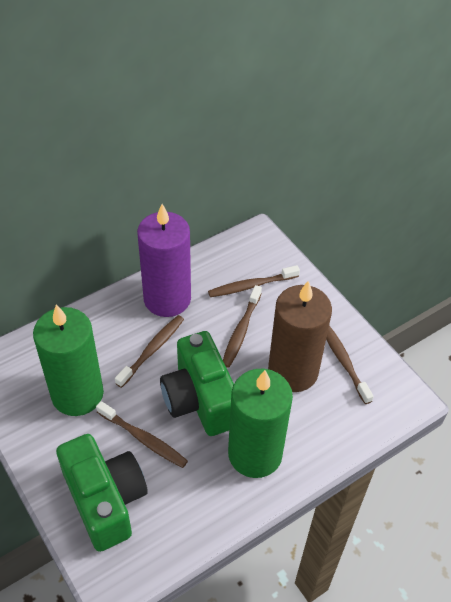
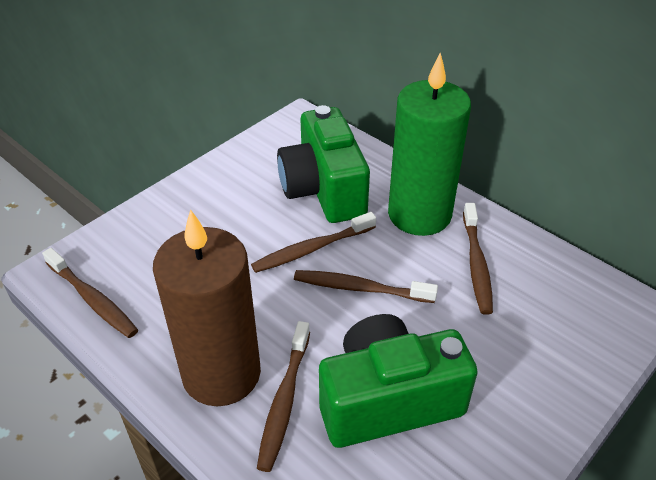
green candle: 2 -> 1
purple candle: 1 -> 0

